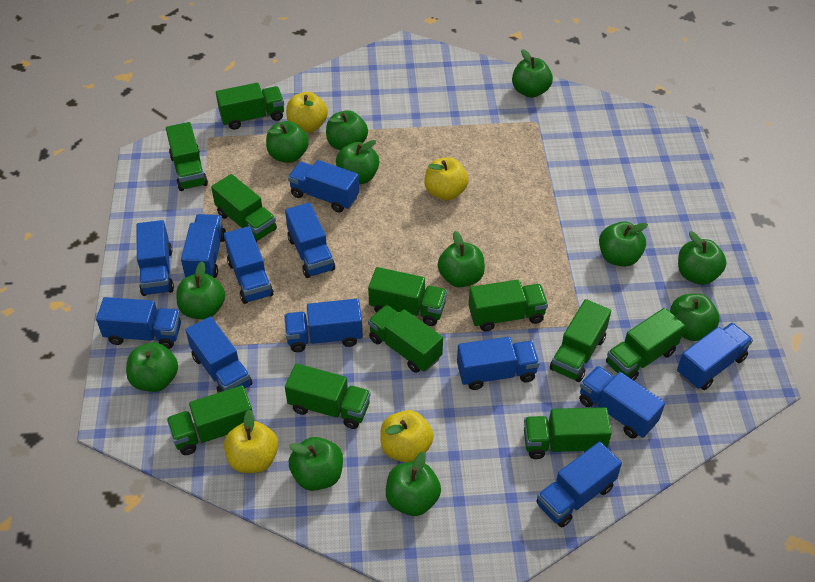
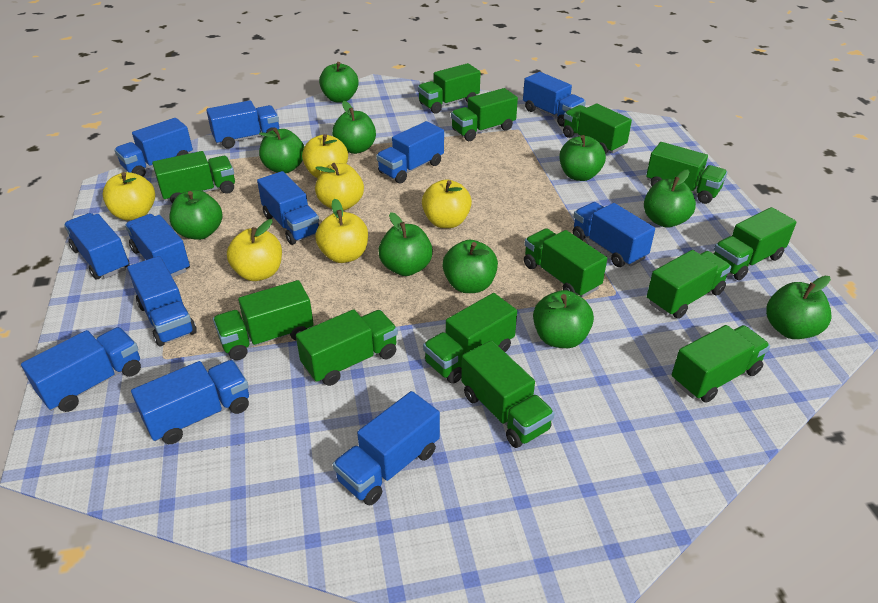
green apple: 12 -> 10
green truck: 11 -> 13
yellow apple: 4 -> 6

